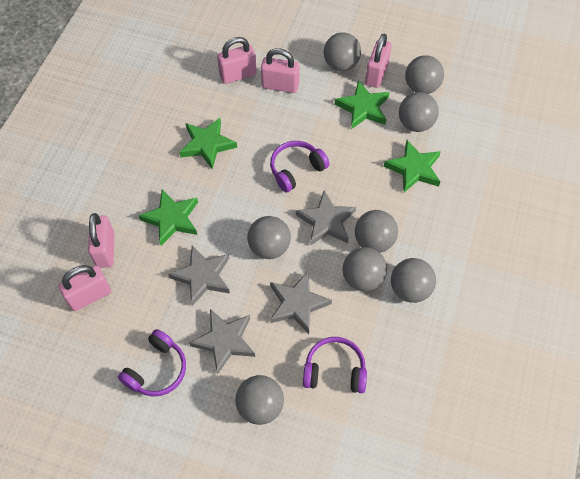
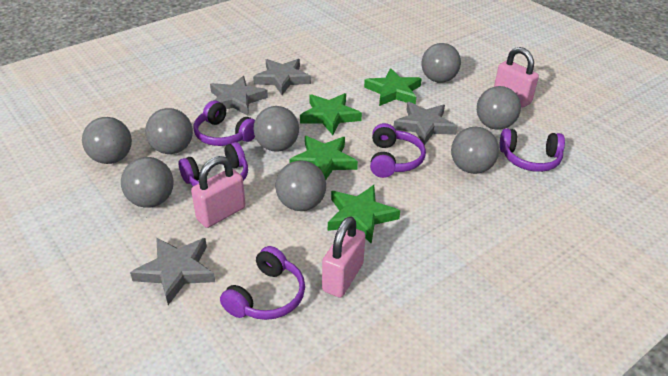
pink padlock: 5 -> 3
purple headphones: 3 -> 5

